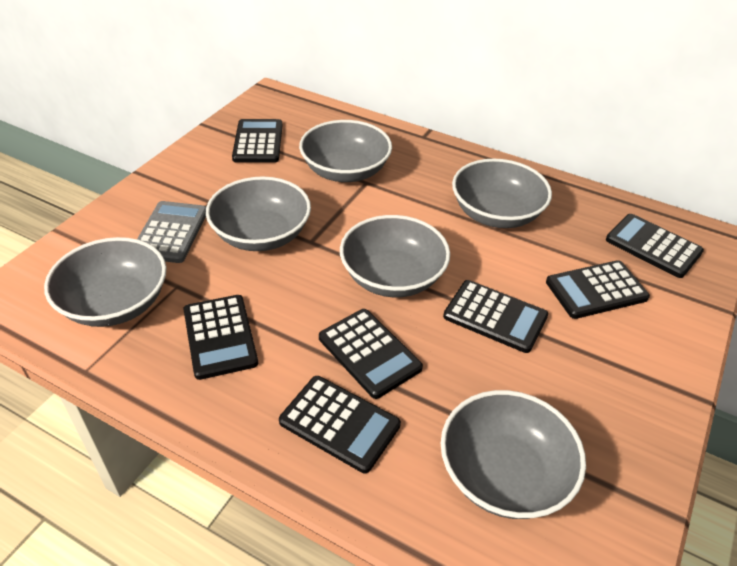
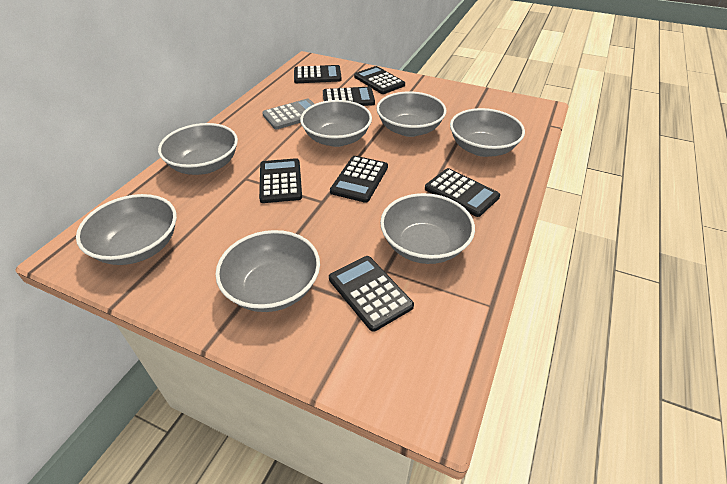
grey bowl: 6 -> 7

